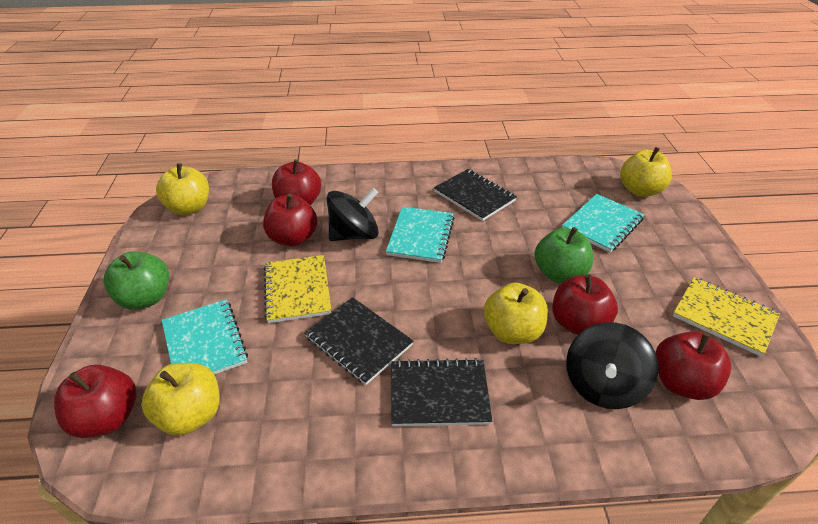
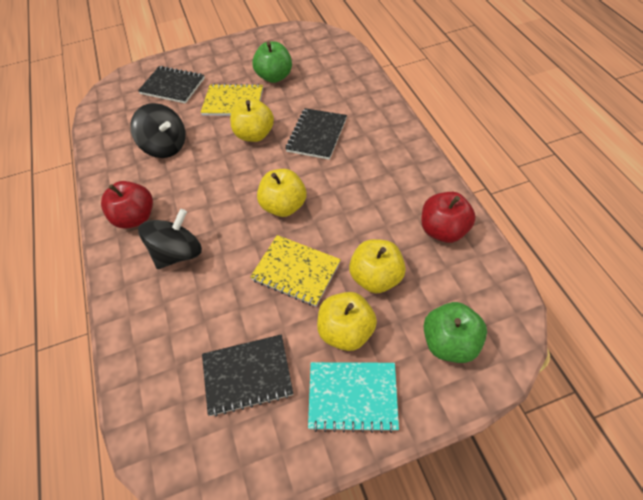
red apple: 5 -> 2
turquoise notebook: 3 -> 1

